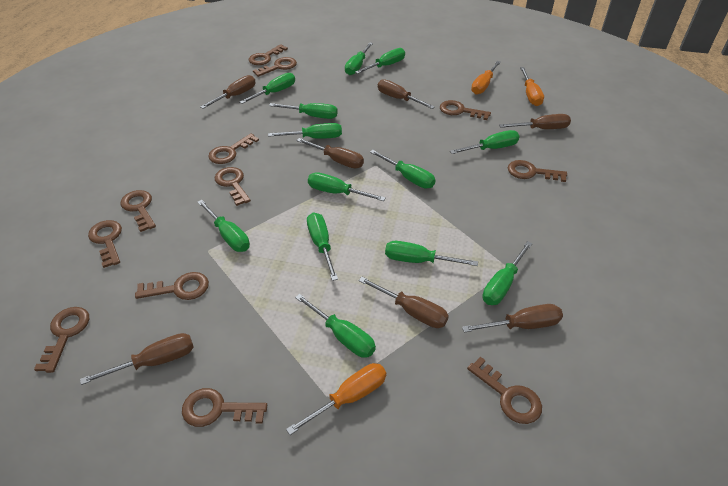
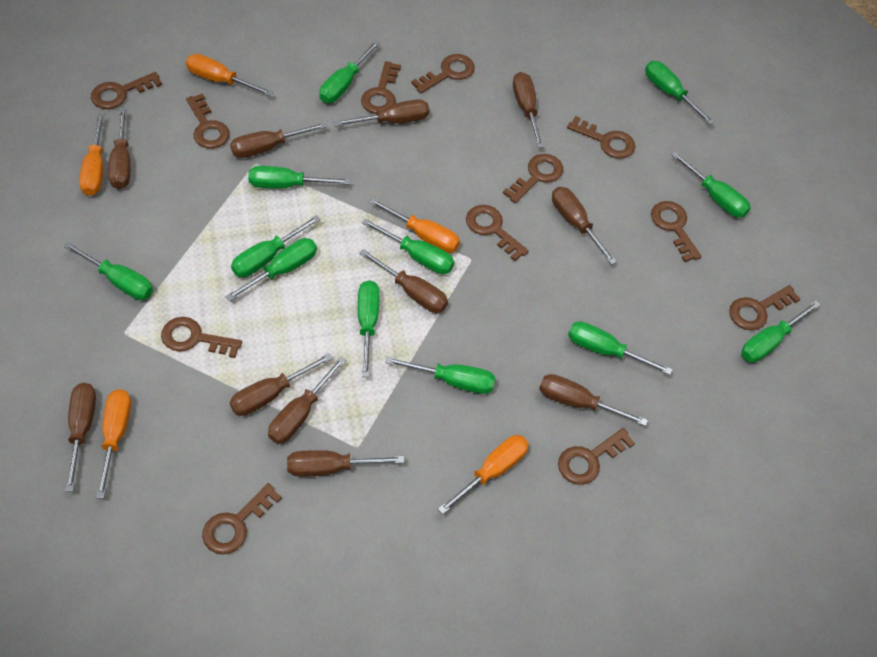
brown screwdriver: 7 -> 11
green screwdriver: 13 -> 12
orange screwdriver: 3 -> 5

